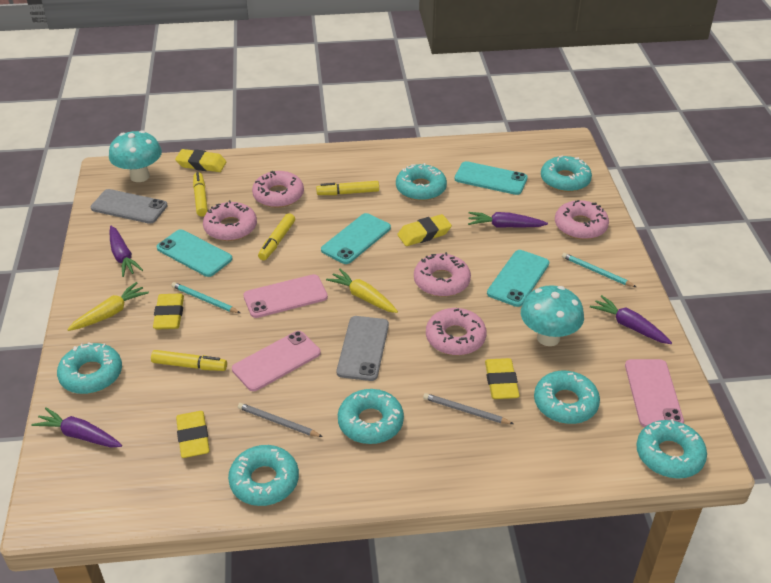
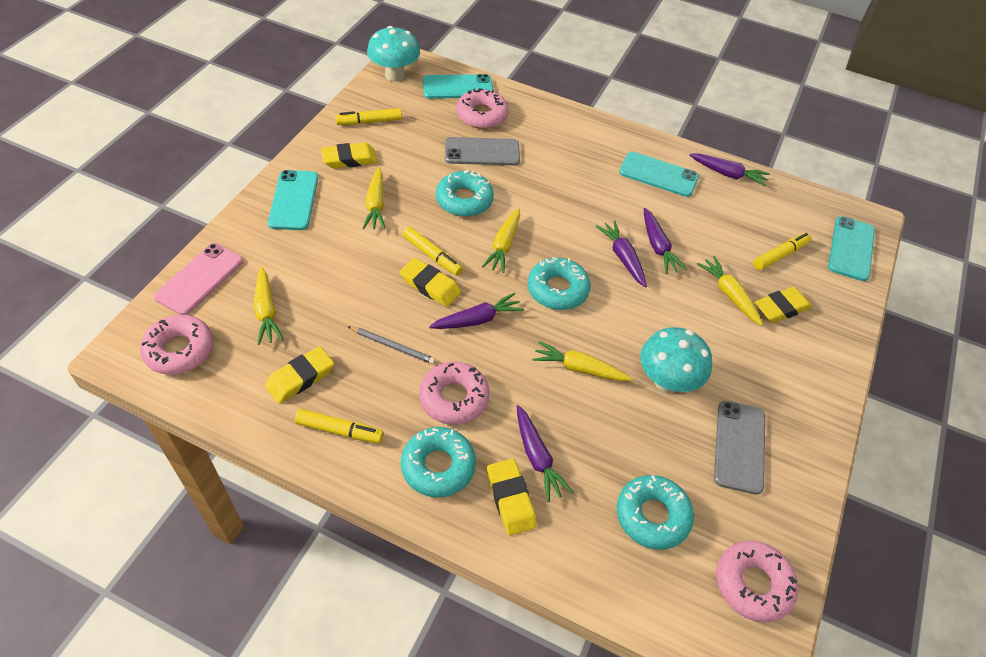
grey pencil: 2 -> 1
pink donut: 5 -> 4
pink phone: 3 -> 1
purple carrot: 4 -> 5
turquoise donut: 7 -> 4
turquoise pencil: 2 -> 0
yellow carrot: 2 -> 5

